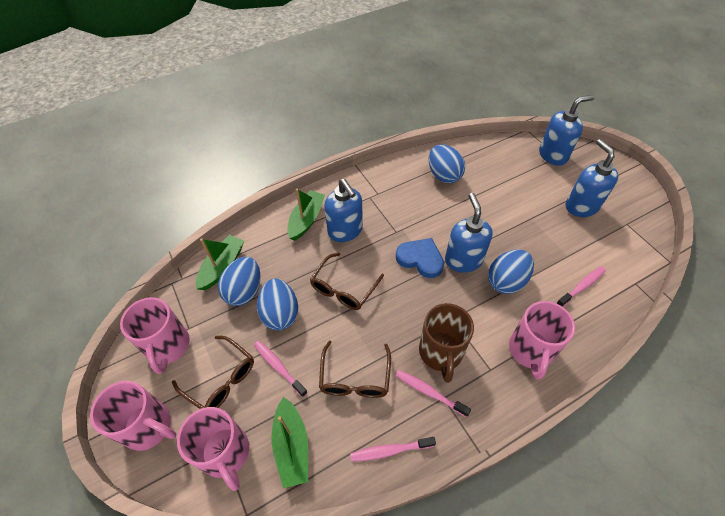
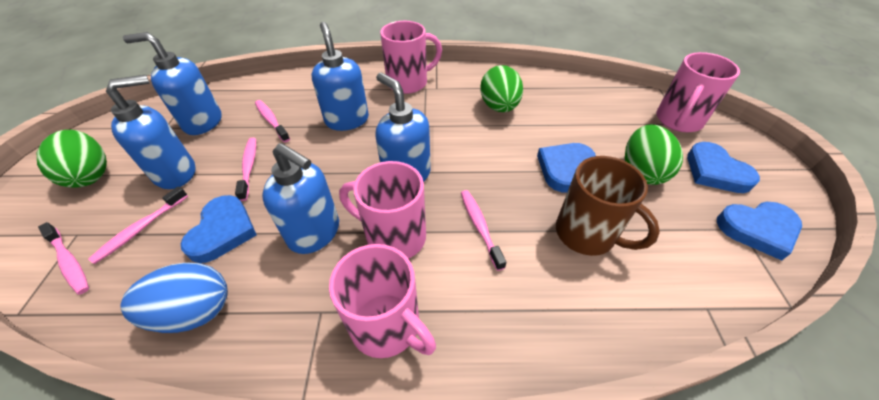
blue egg: 4 -> 1
blue heart: 1 -> 4
blue soap dispenser: 4 -> 5
brown glasses: 3 -> 0
green boat: 3 -> 0
green egg: 0 -> 3
pink toothbrush: 4 -> 5

